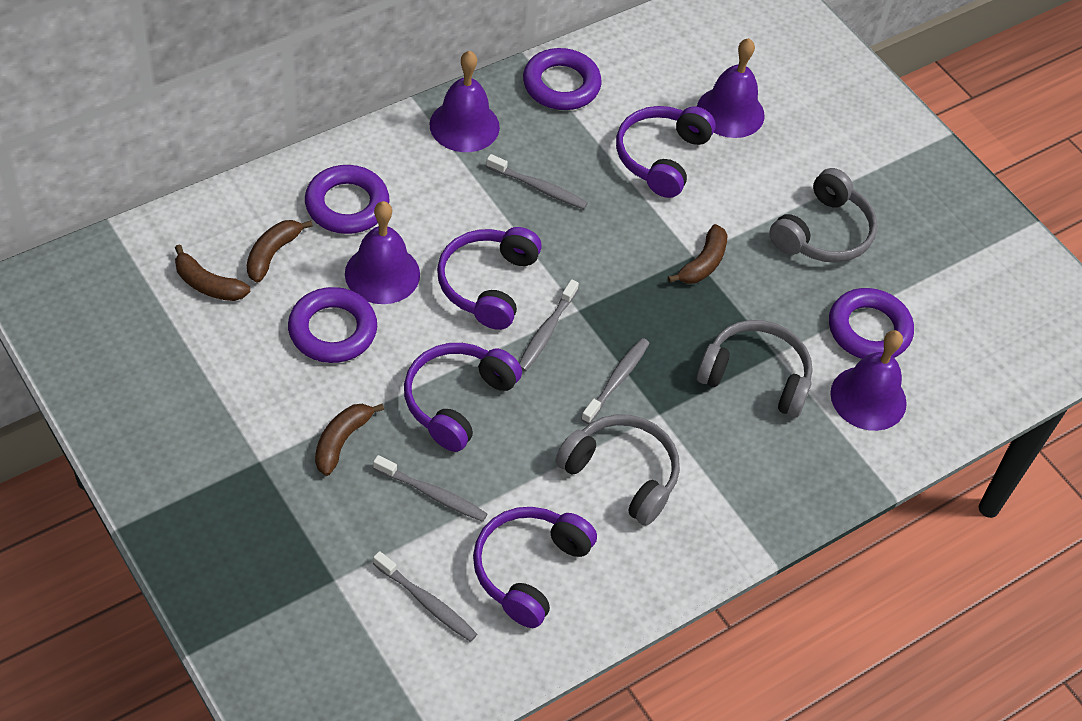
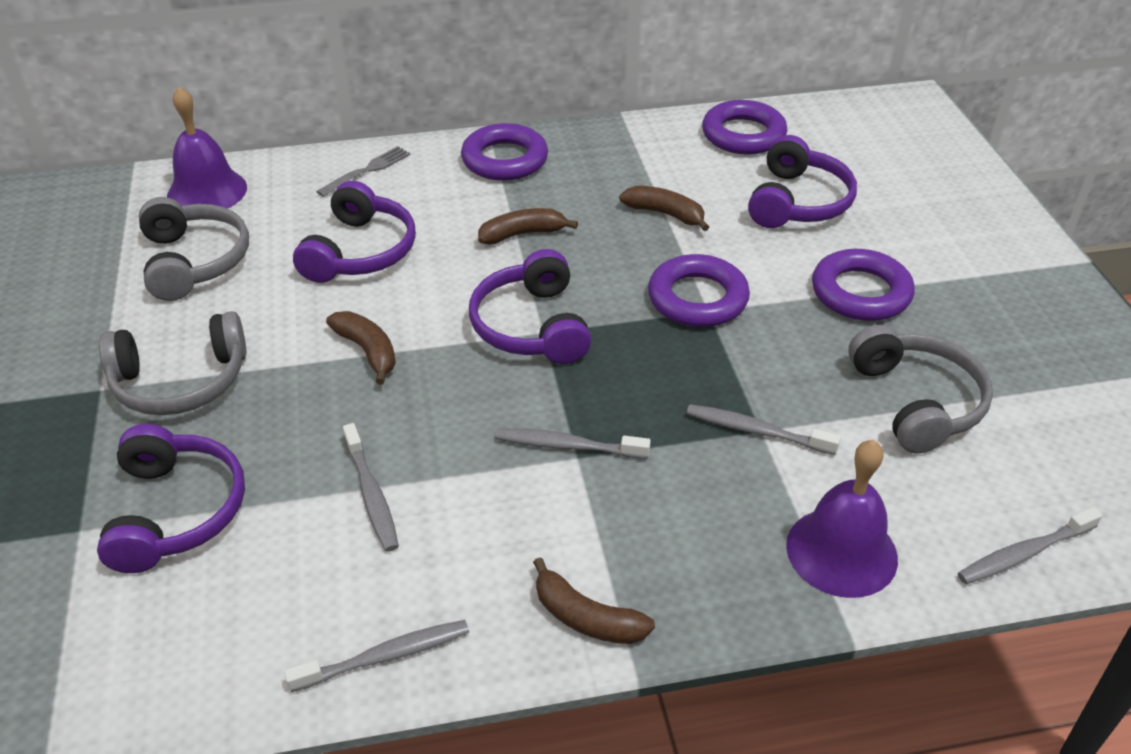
grey fork: 0 -> 1
purple bell: 4 -> 2

